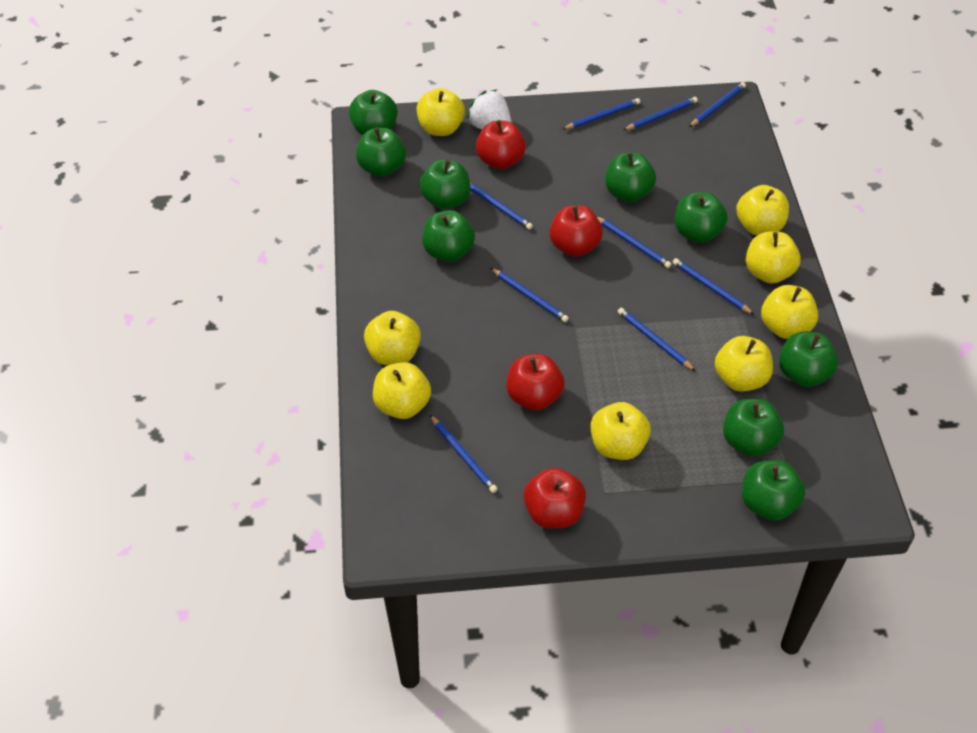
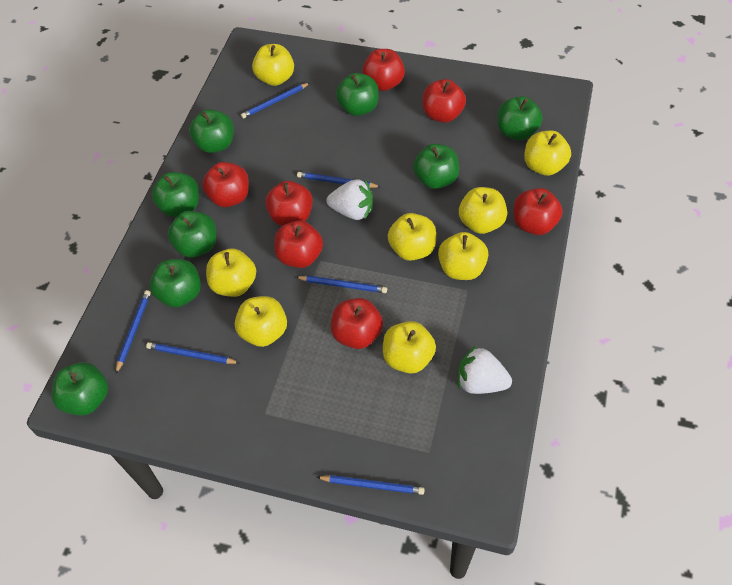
blue pencil: 9 -> 6
green apple: 9 -> 8
red apple: 4 -> 7
white strawberry: 1 -> 2

